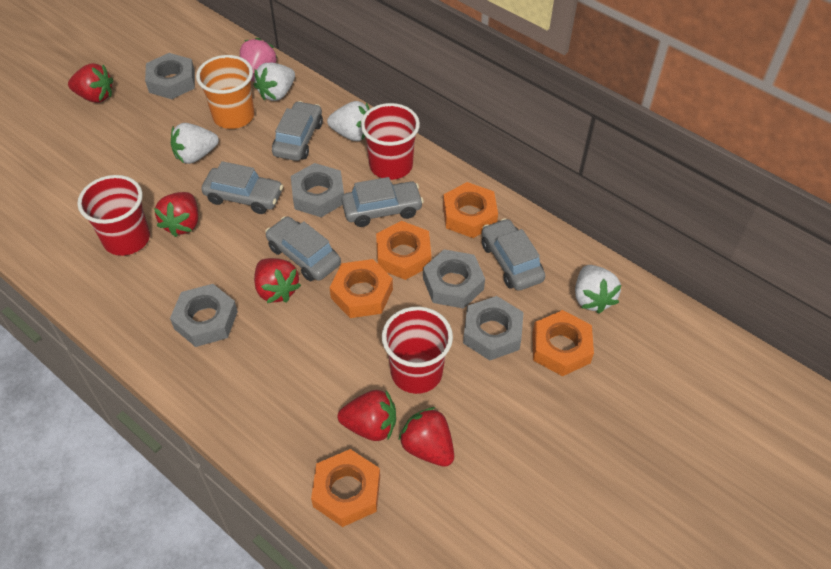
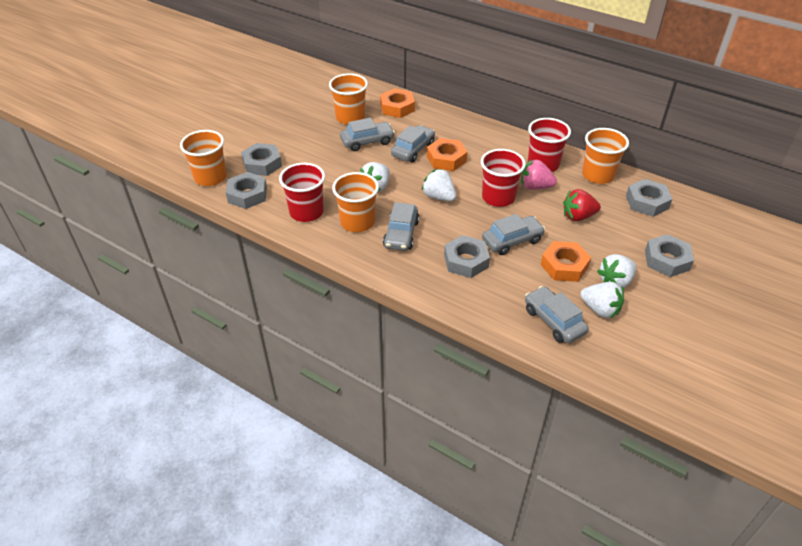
orange cup: 1 -> 4
orange nut: 5 -> 3
red strawberry: 5 -> 1

